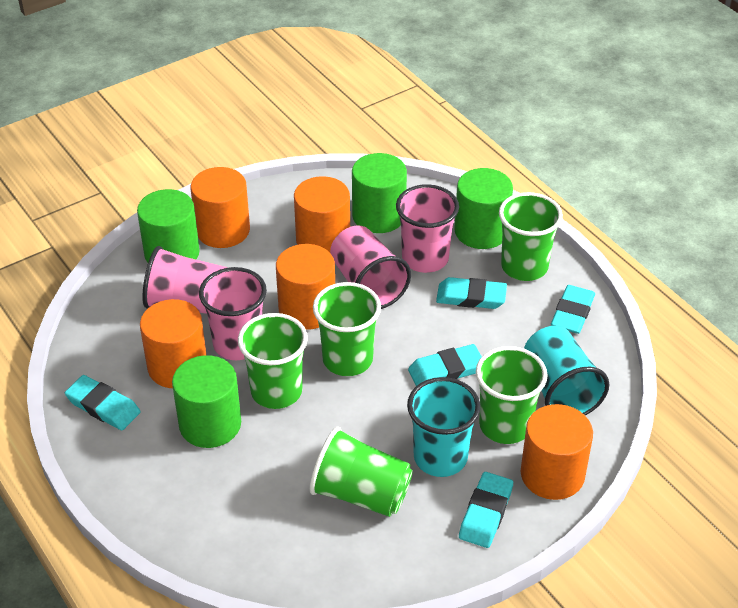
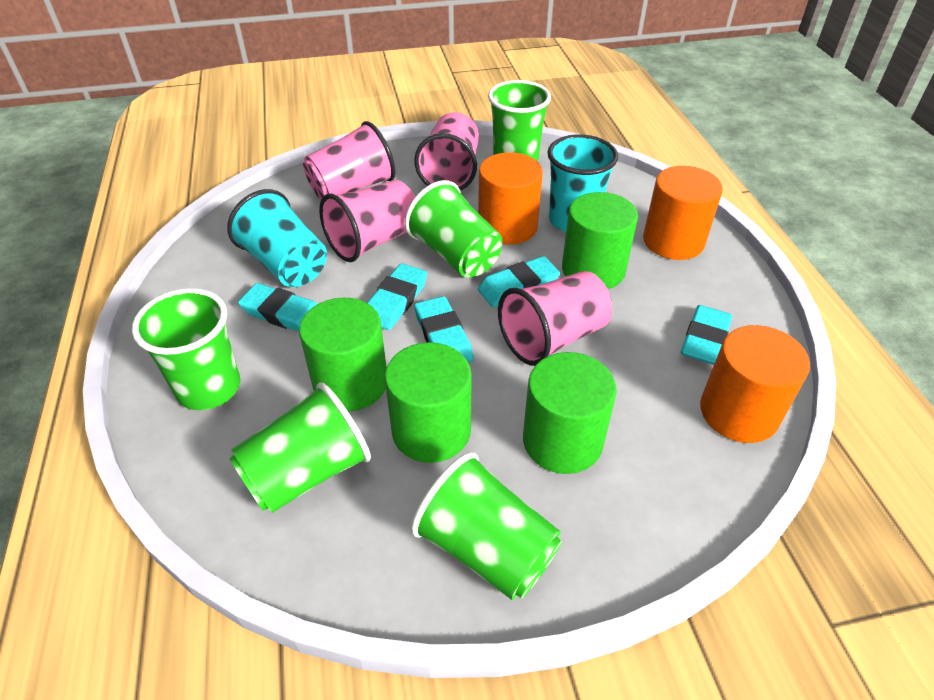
orange cylinder: 5 -> 3

